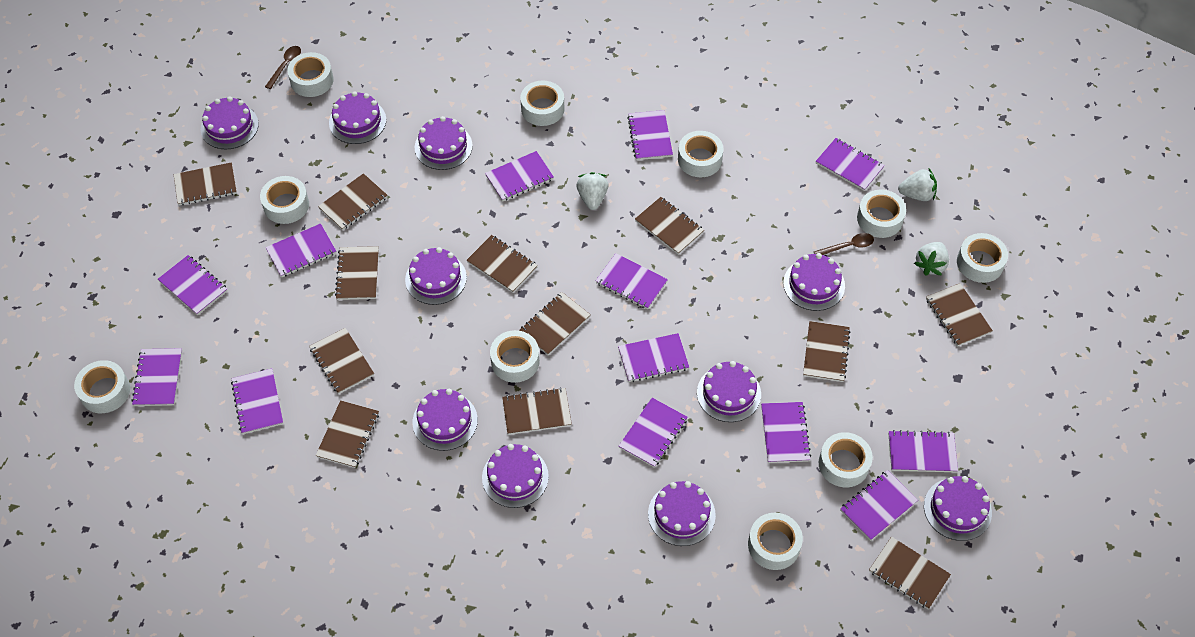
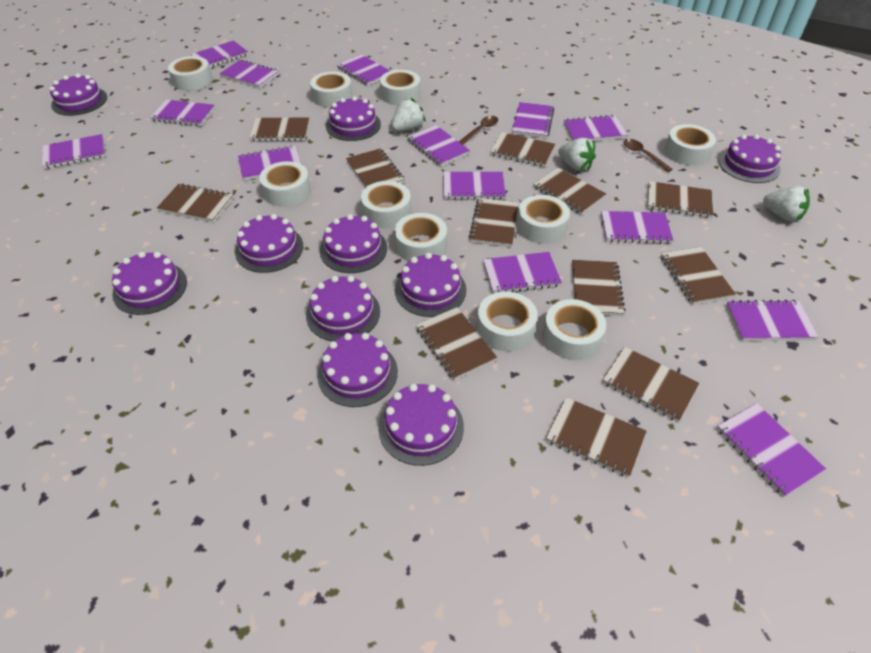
purple notebook: 13 -> 14

